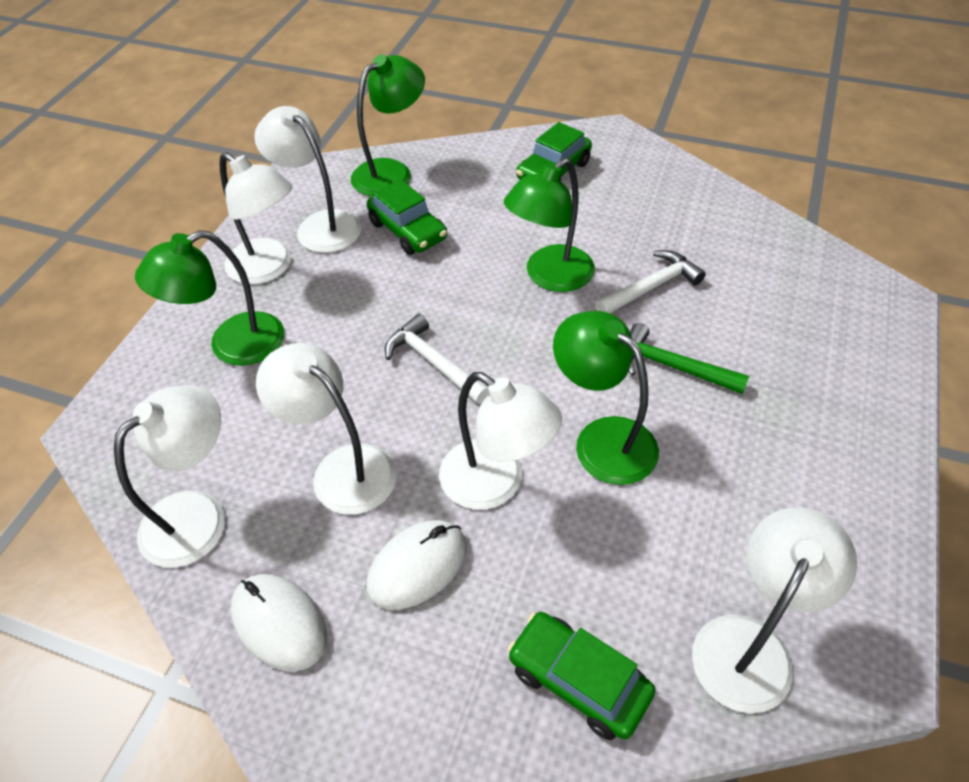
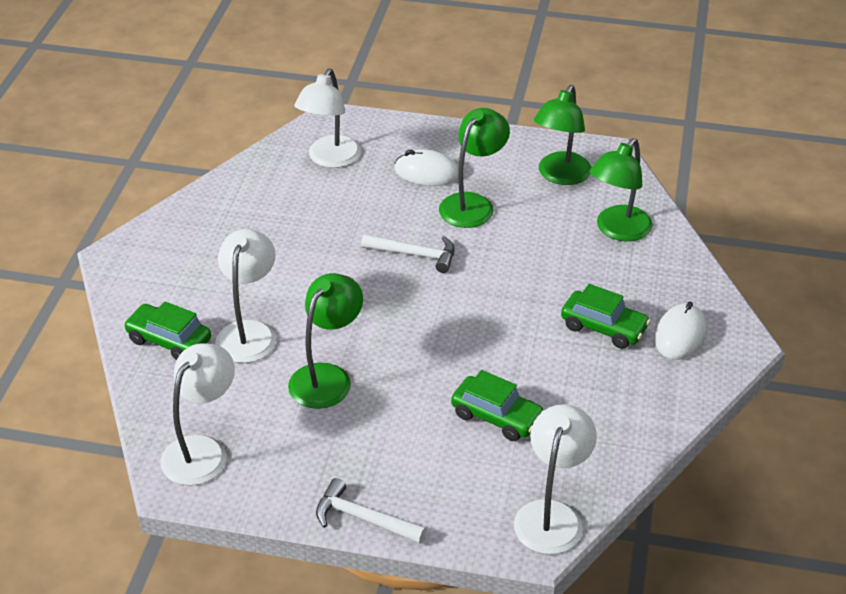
green hammer: 1 -> 0
white lamp: 6 -> 4

